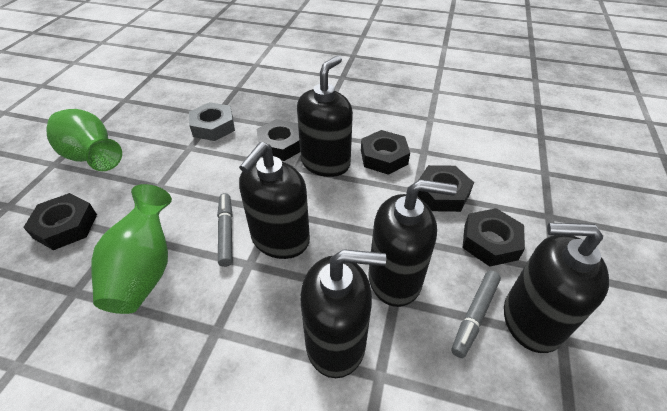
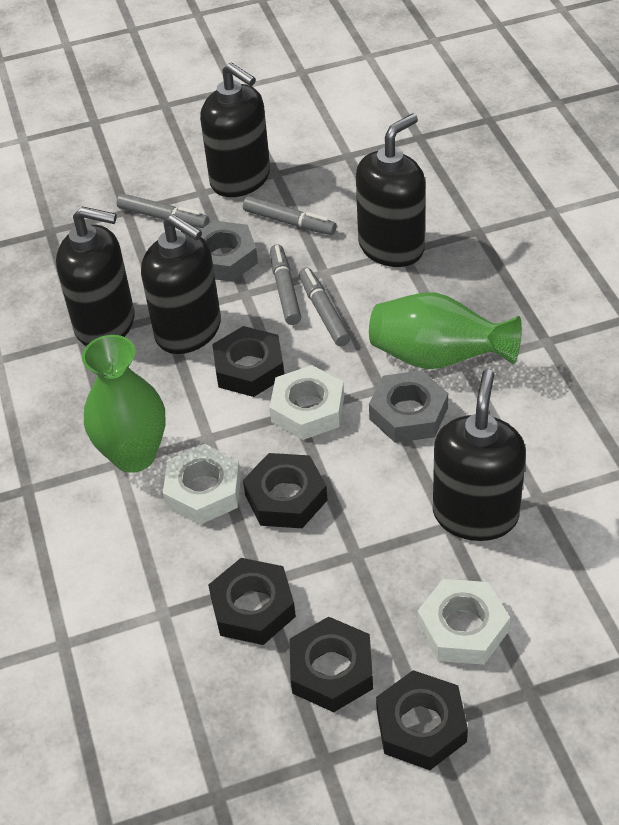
grey marker: 2 -> 4
grey nut: 1 -> 2
white nut: 0 -> 3

